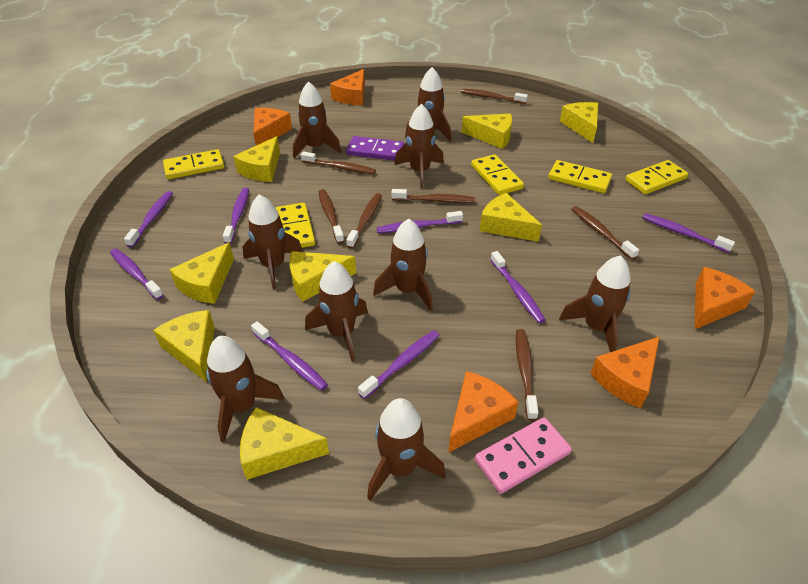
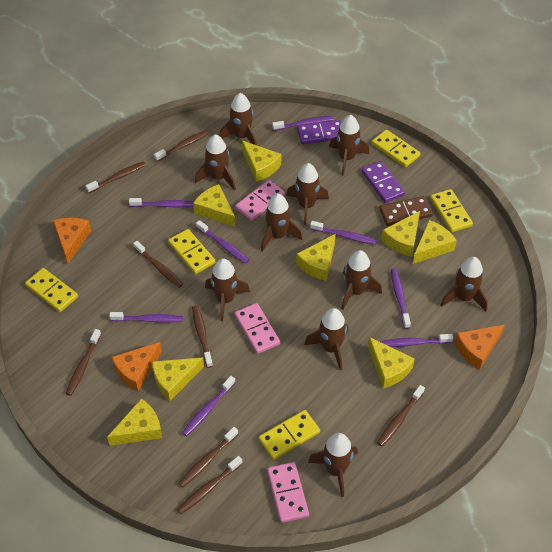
brown domino: 0 -> 1
brown rocket: 9 -> 10
brown toothbrush: 7 -> 8
orange cheese: 5 -> 3
pink domino: 1 -> 3
purple domino: 1 -> 2

